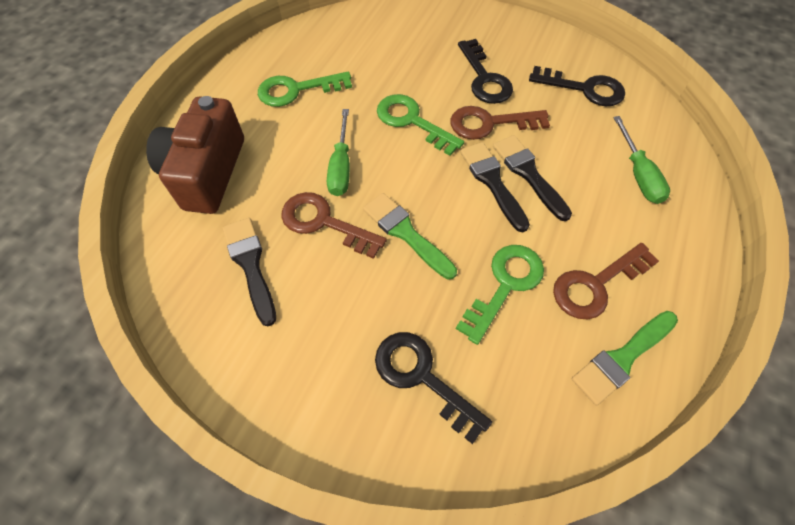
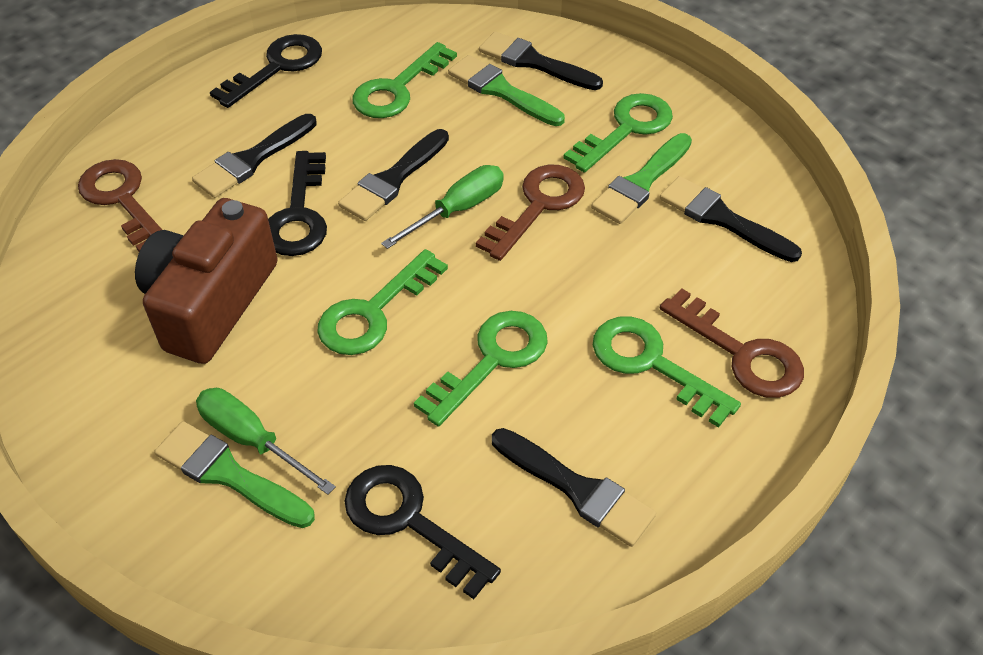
black brush: 3 -> 5
green brush: 2 -> 3
green key: 3 -> 5

